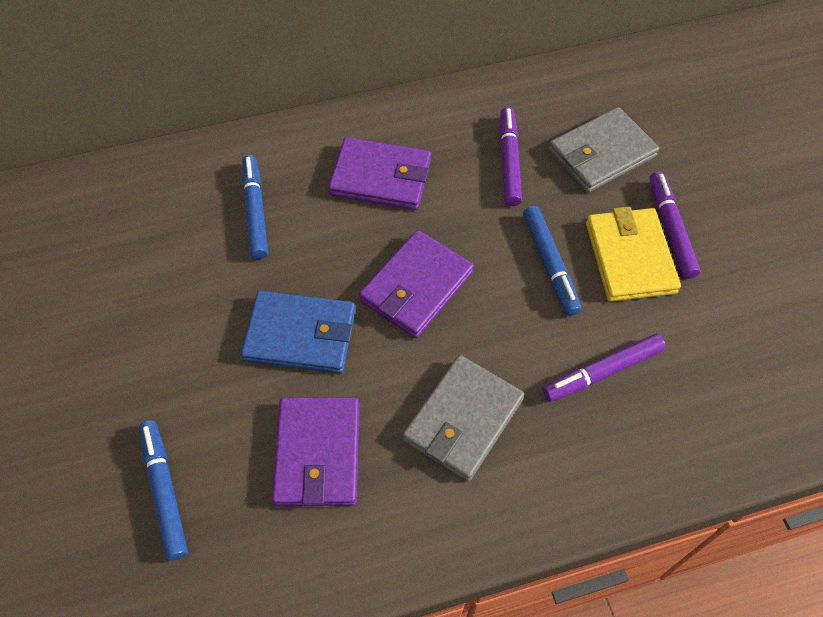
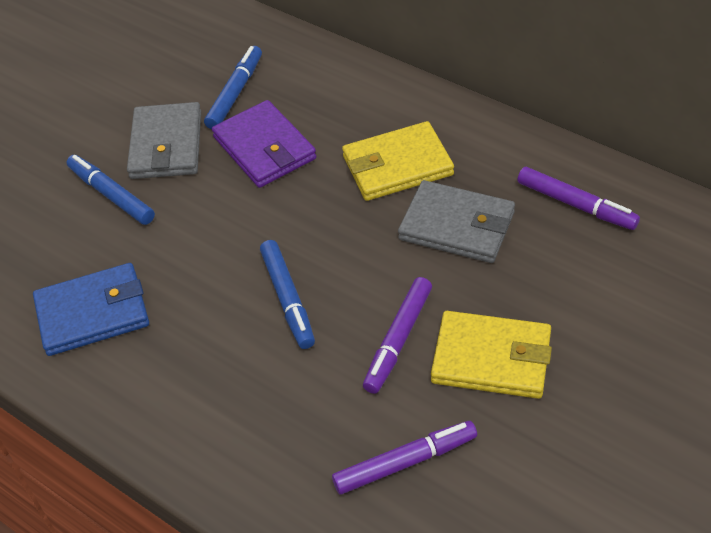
purple wallet: 3 -> 1
yellow wallet: 1 -> 2

